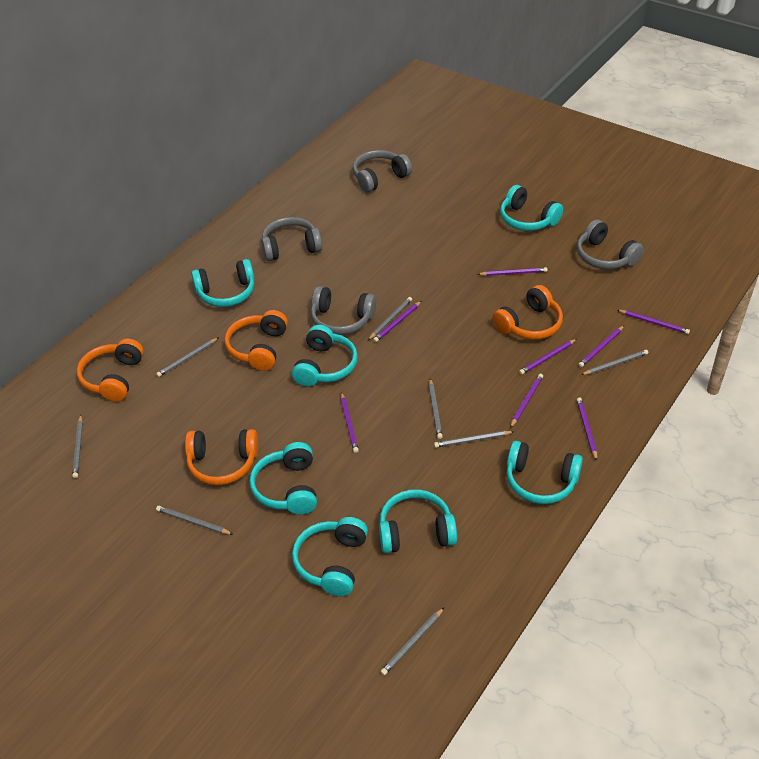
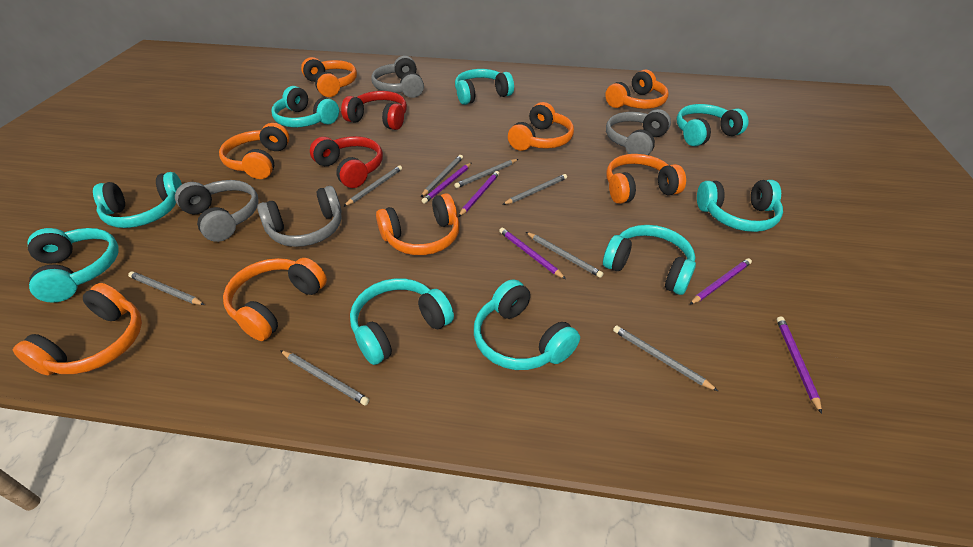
orange headphones: 4 -> 8
purple pencil: 8 -> 5
red headphones: 0 -> 2
turquoise headphones: 7 -> 9

